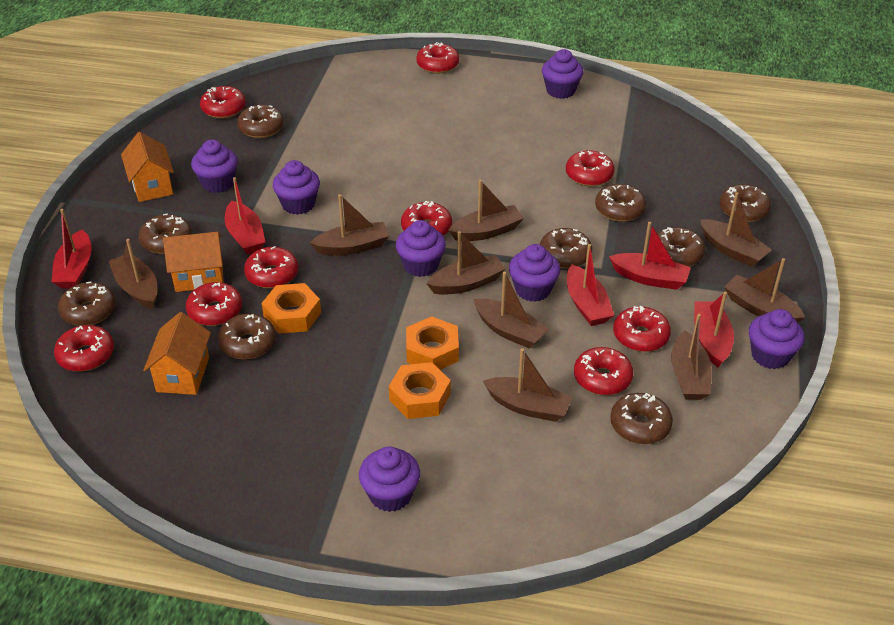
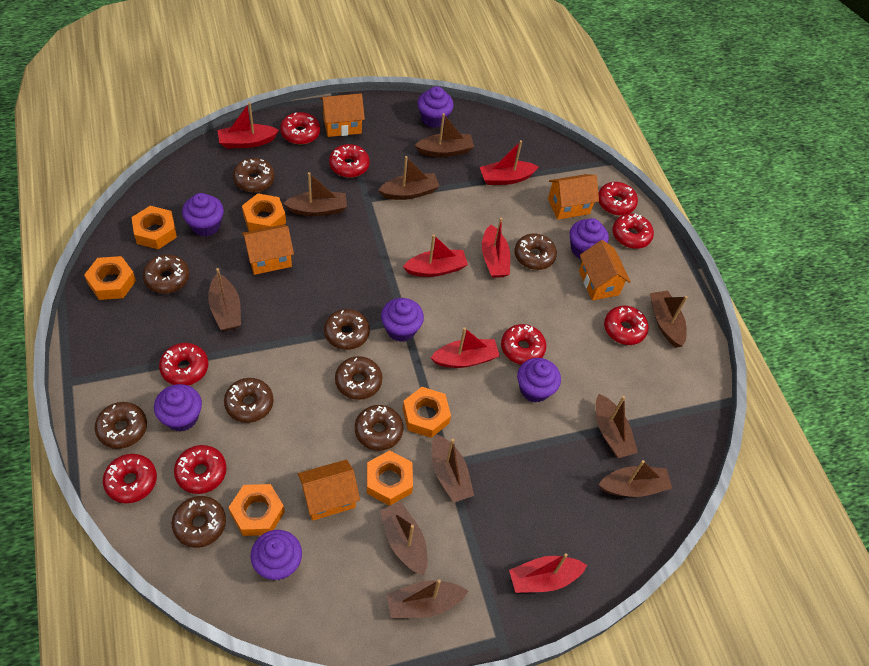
brown boat: 9 -> 10
orange house: 3 -> 5
orange nut: 3 -> 6
red boat: 5 -> 6

